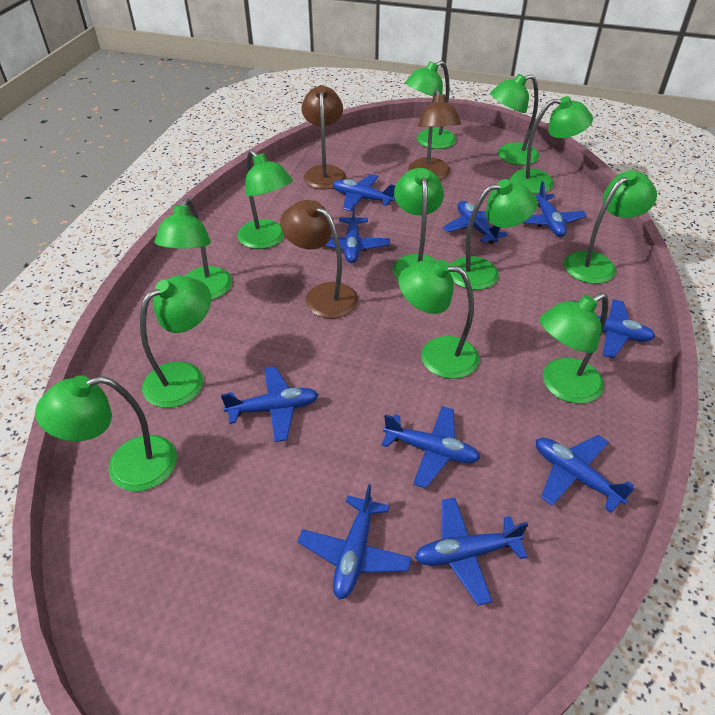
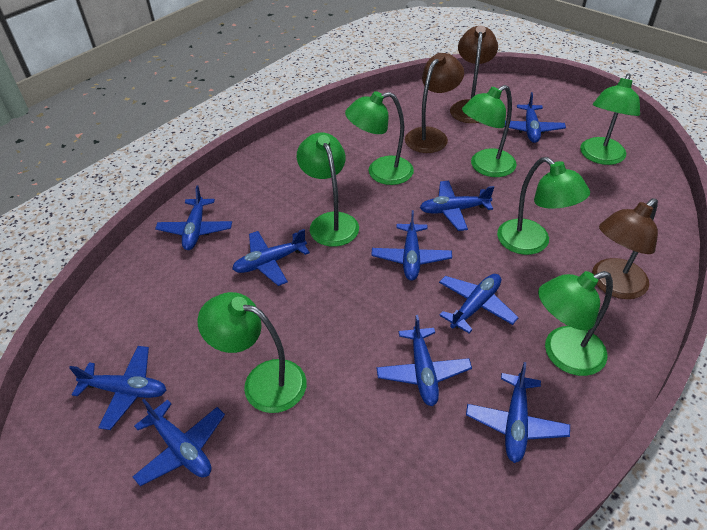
green lamp: 12 -> 7

